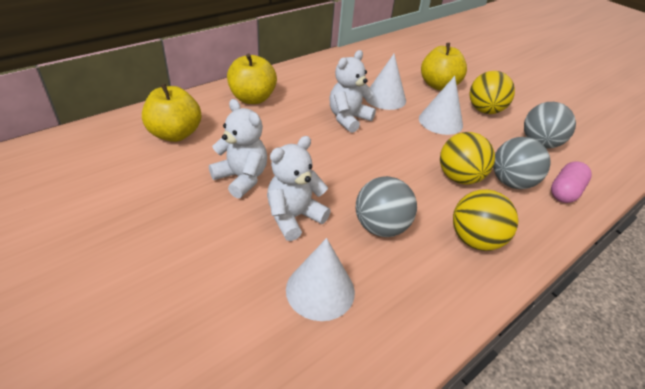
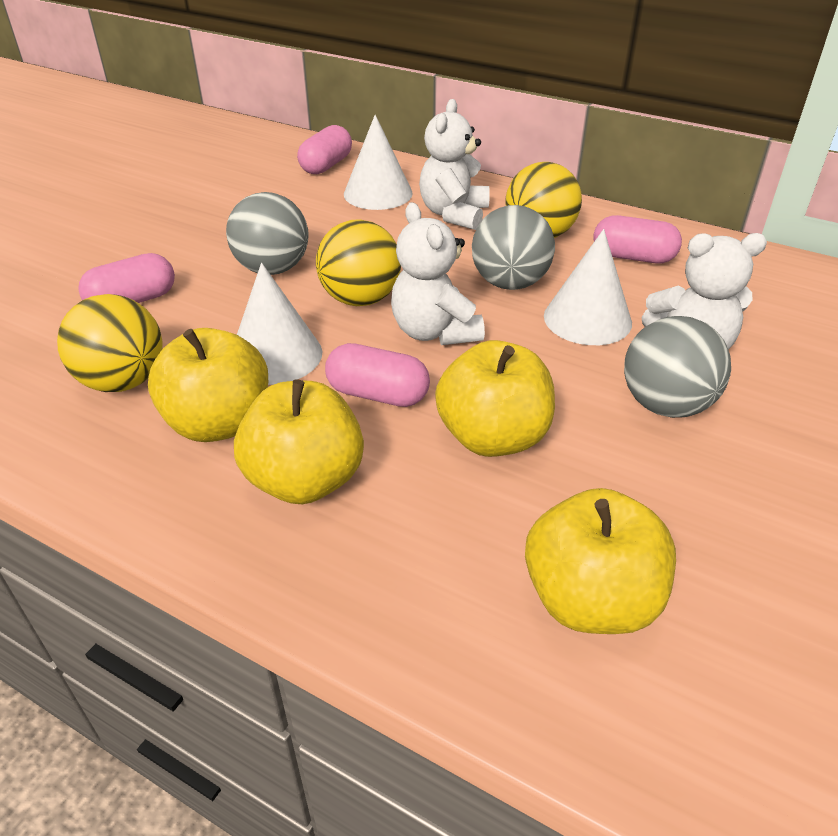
pink capsule: 1 -> 4
yellow apple: 3 -> 4

